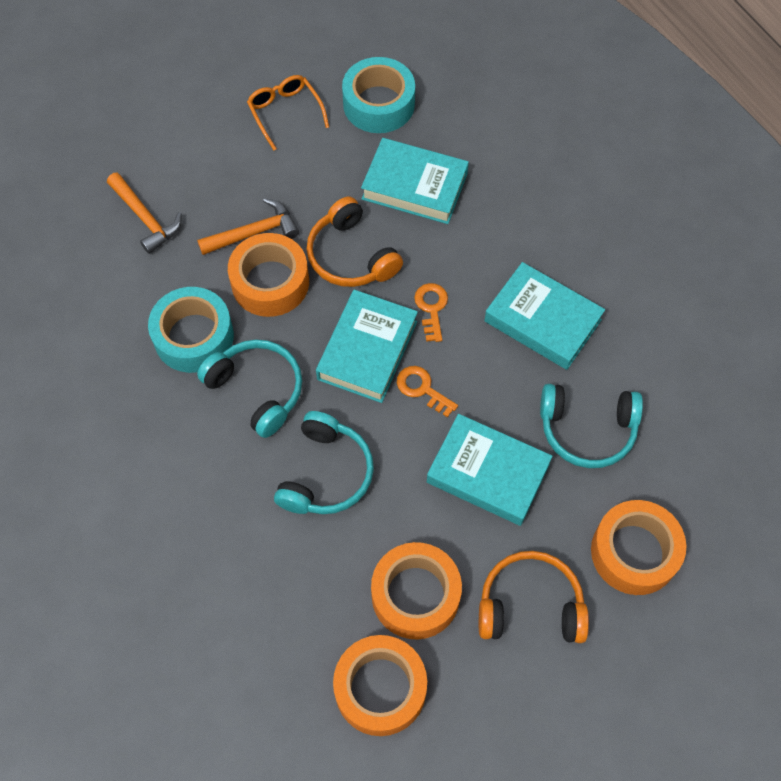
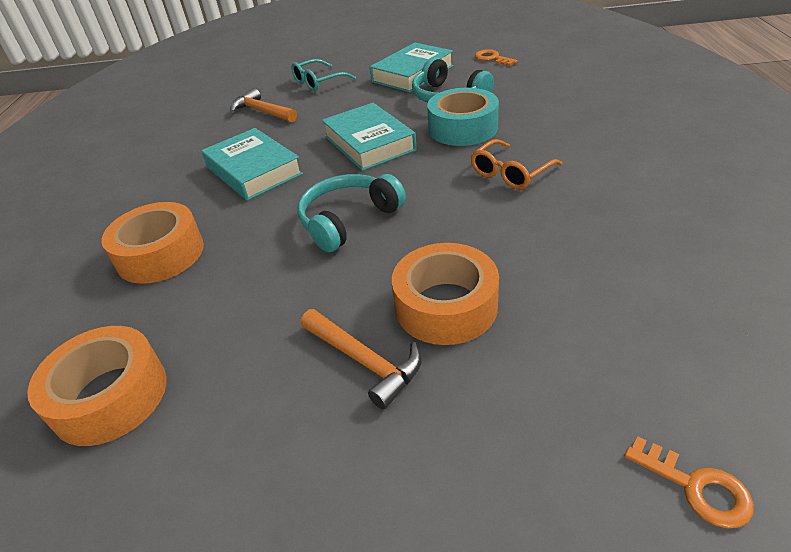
orange headphones: 2 -> 0
orange tape: 4 -> 3
turquoise book: 4 -> 3
turquoise glasses: 0 -> 1
turquoise headphones: 3 -> 2
turquoise tape: 2 -> 1

